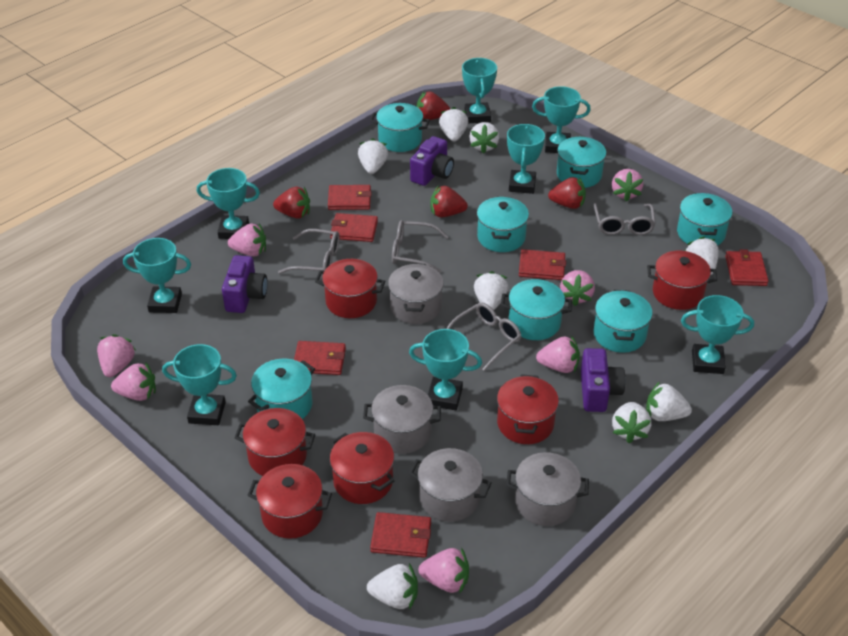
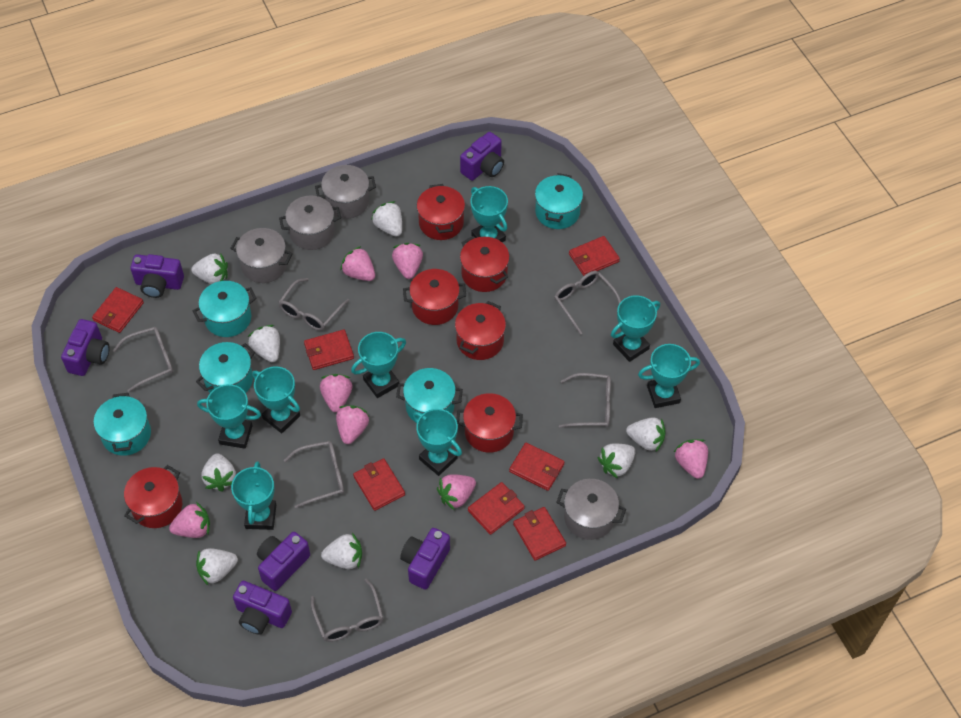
grey glasses: 4 -> 6
purple camera: 3 -> 6
red strawberry: 4 -> 0
red wallet: 6 -> 7
turquoise pot: 7 -> 5

